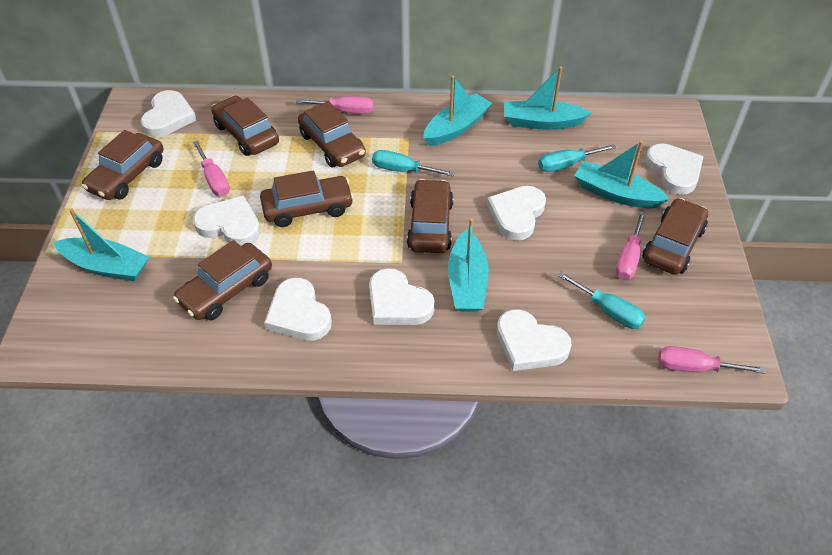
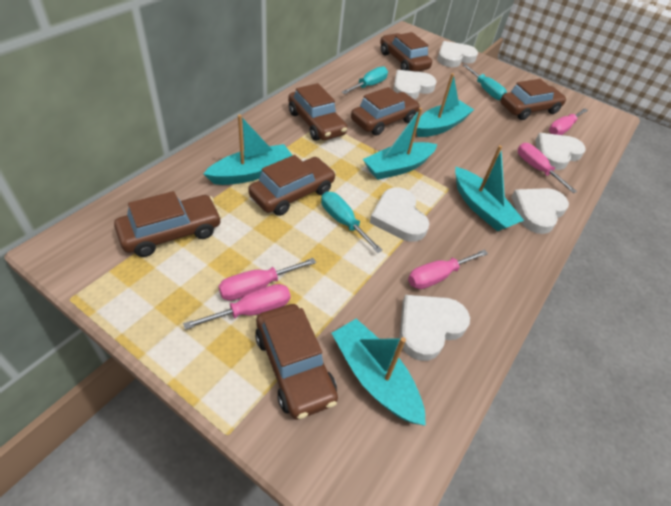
pink screwdriver: 4 -> 5
white heart: 7 -> 6

